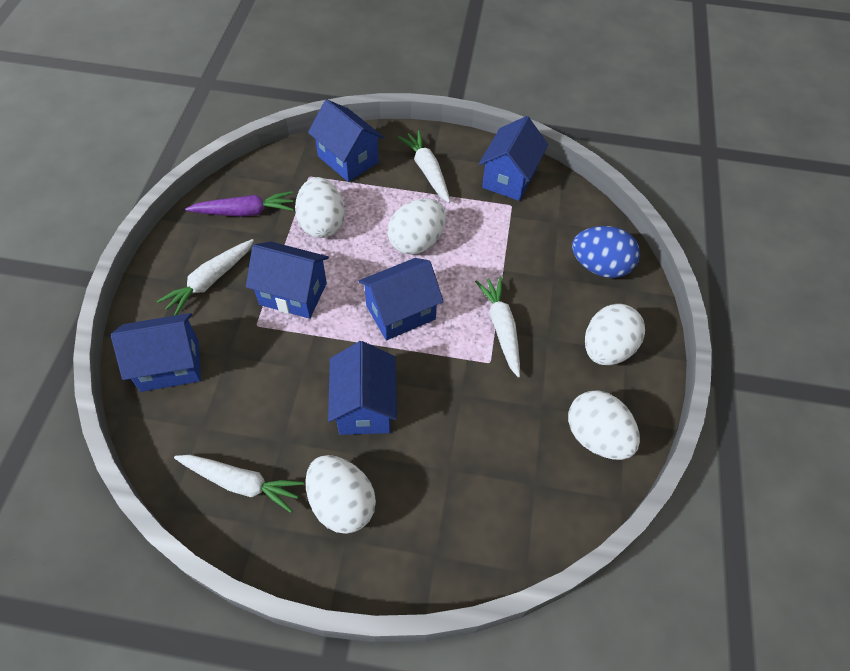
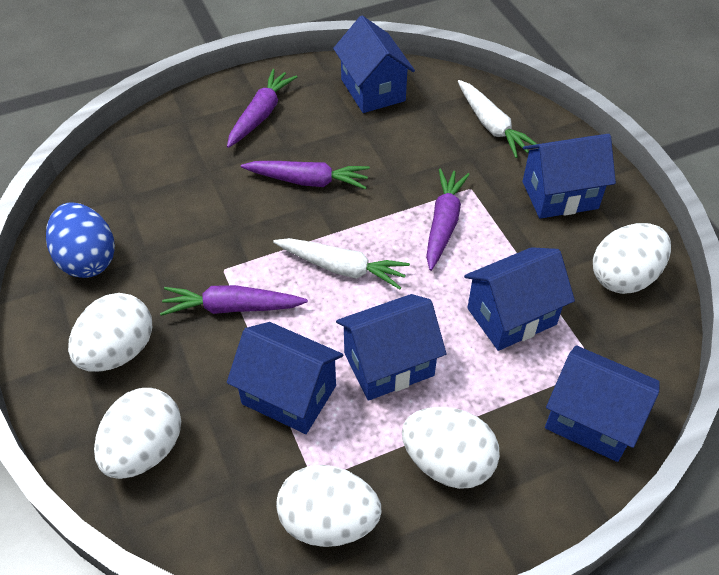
purple carrot: 1 -> 4
white carrot: 4 -> 2

